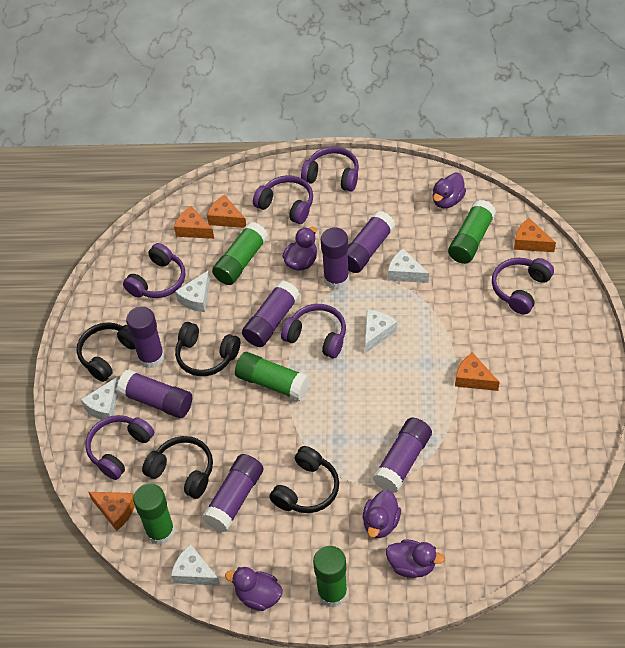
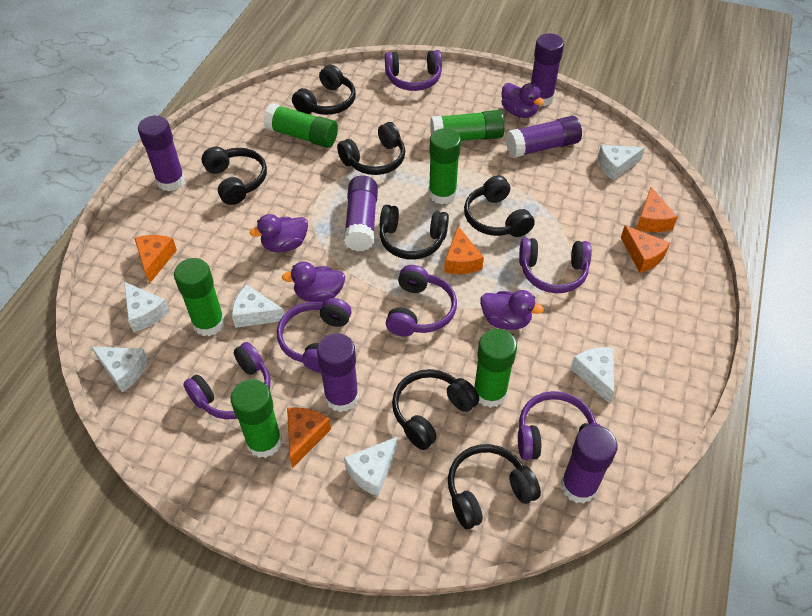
black headphones: 4 -> 7
green glue stick: 5 -> 6
purple duck: 5 -> 4
purple glue stick: 7 -> 6
white cheese: 5 -> 6

